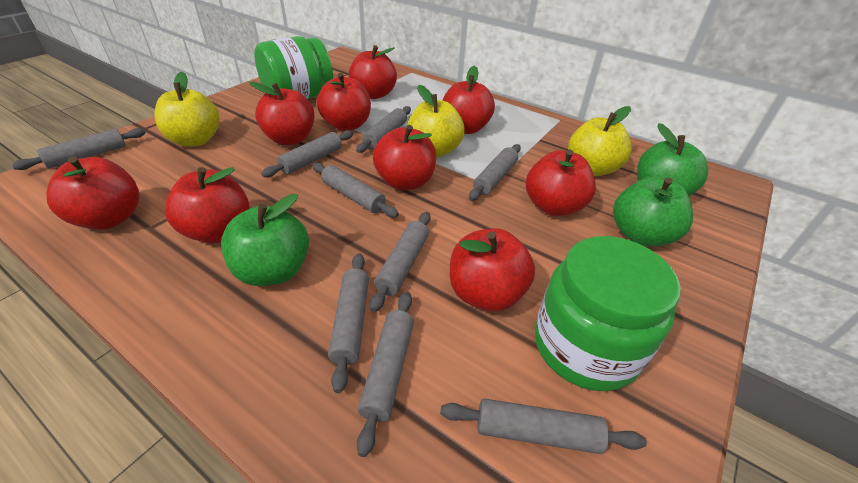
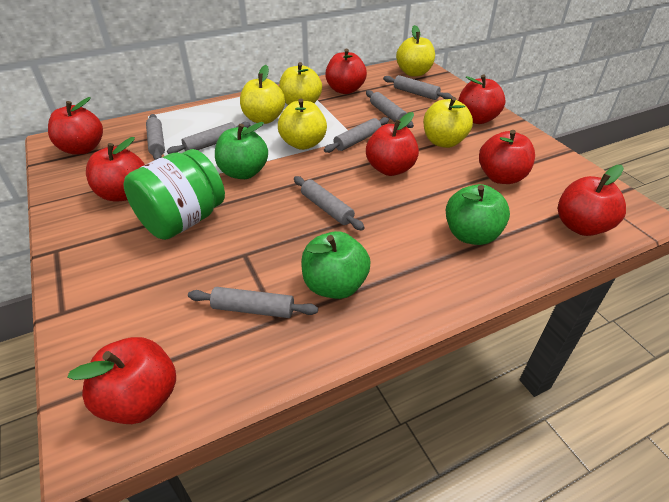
green jar: 2 -> 1
grey rolling pin: 9 -> 7
red apple: 9 -> 8
yellow apple: 3 -> 5

